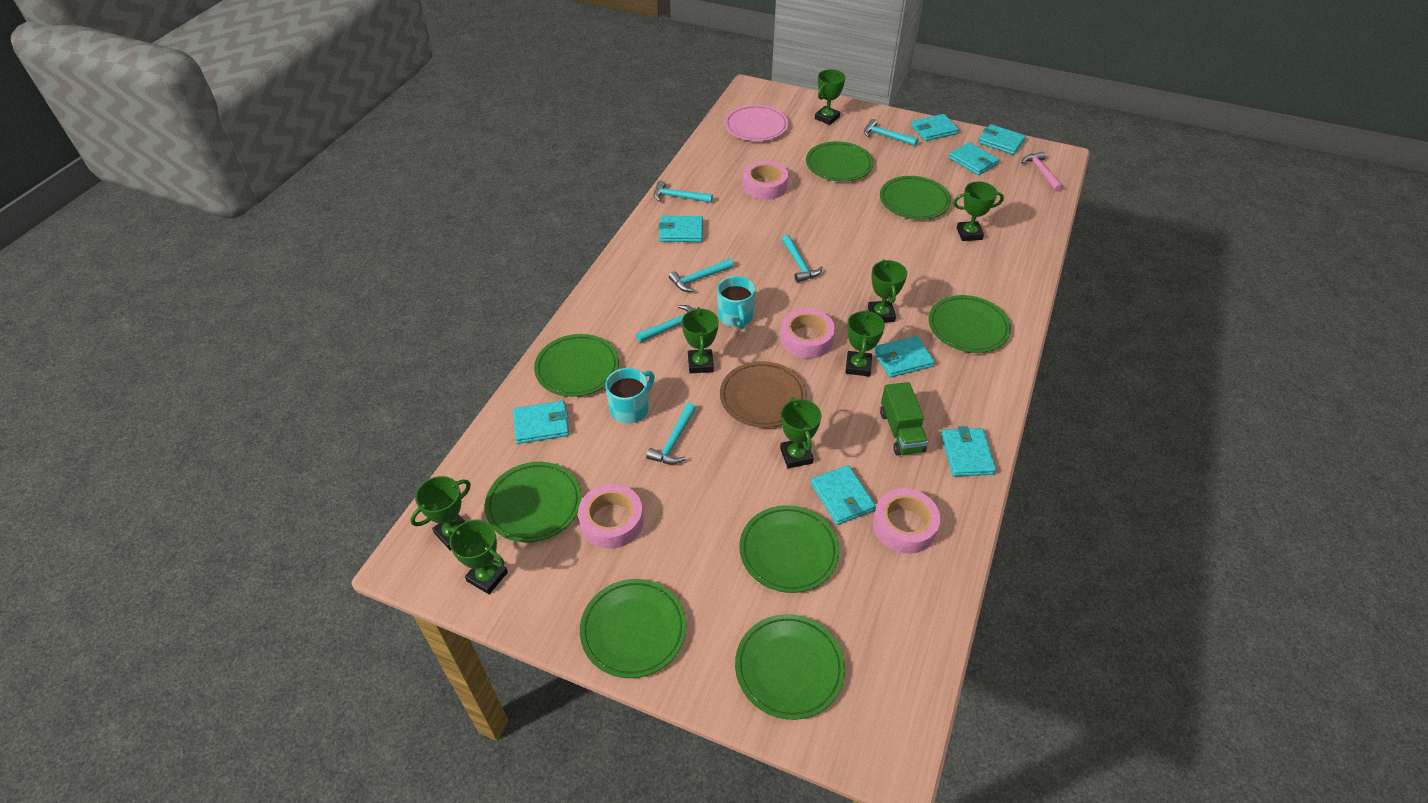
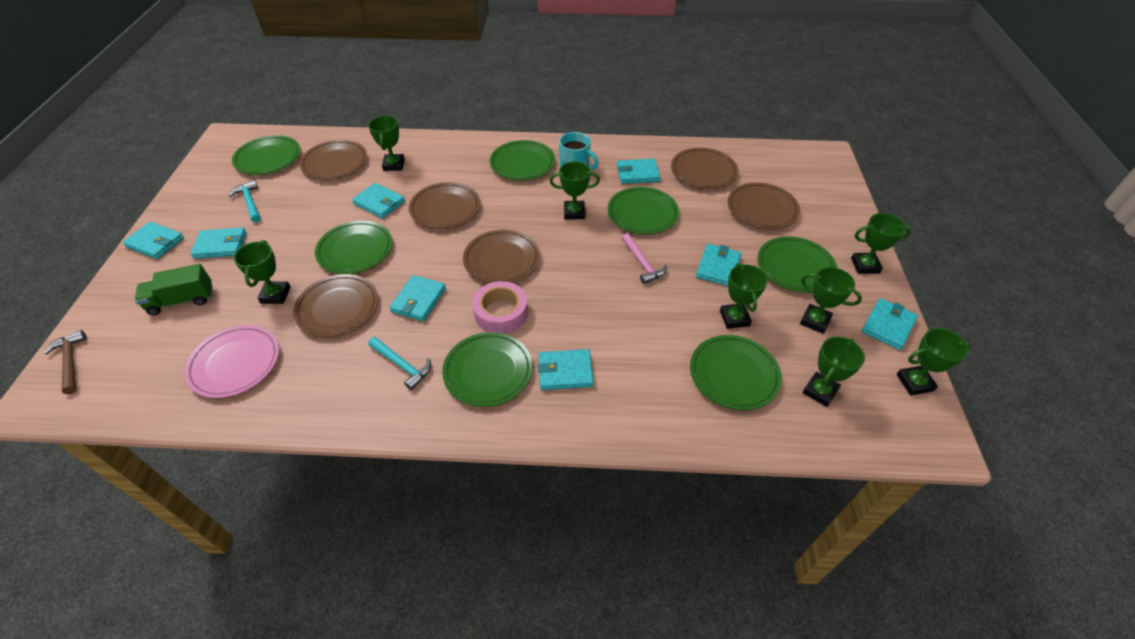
brown hammer: 0 -> 1
brown plate: 1 -> 6
green plate: 8 -> 7
pink tape: 4 -> 1
turquoise hammer: 6 -> 2
turquoise mug: 2 -> 1

